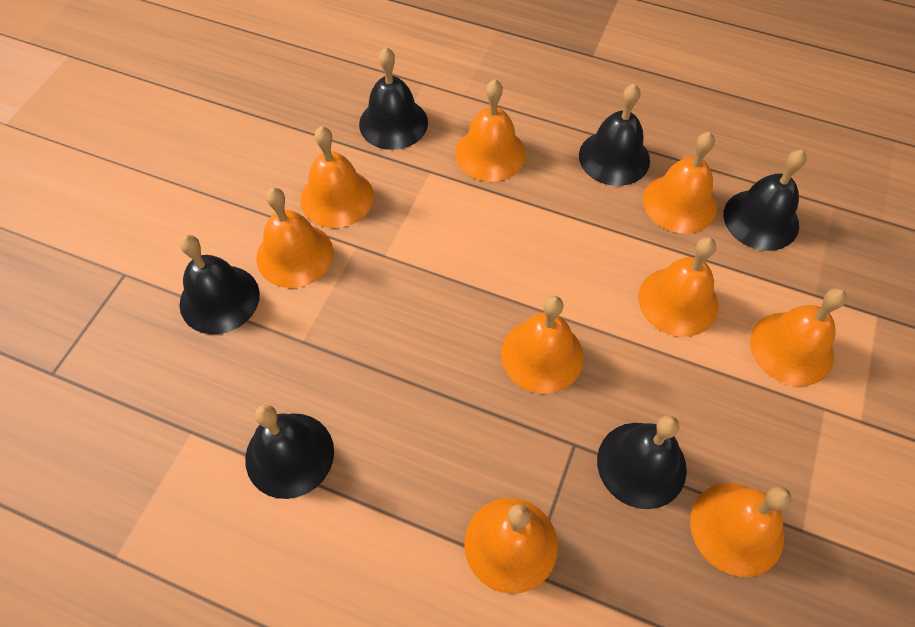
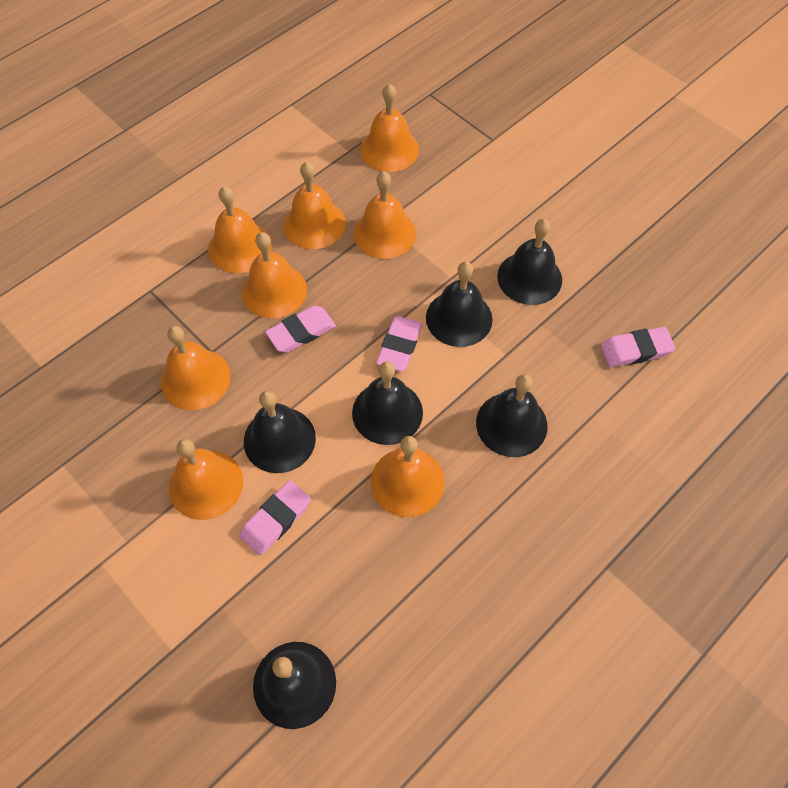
orange bell: 9 -> 8
pink eraser: 0 -> 4

